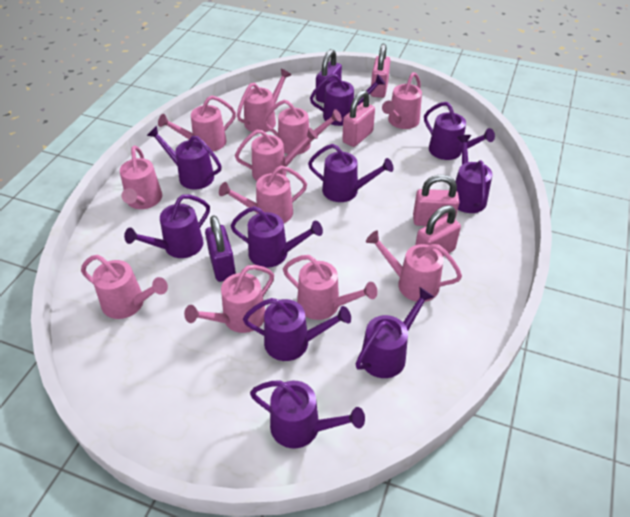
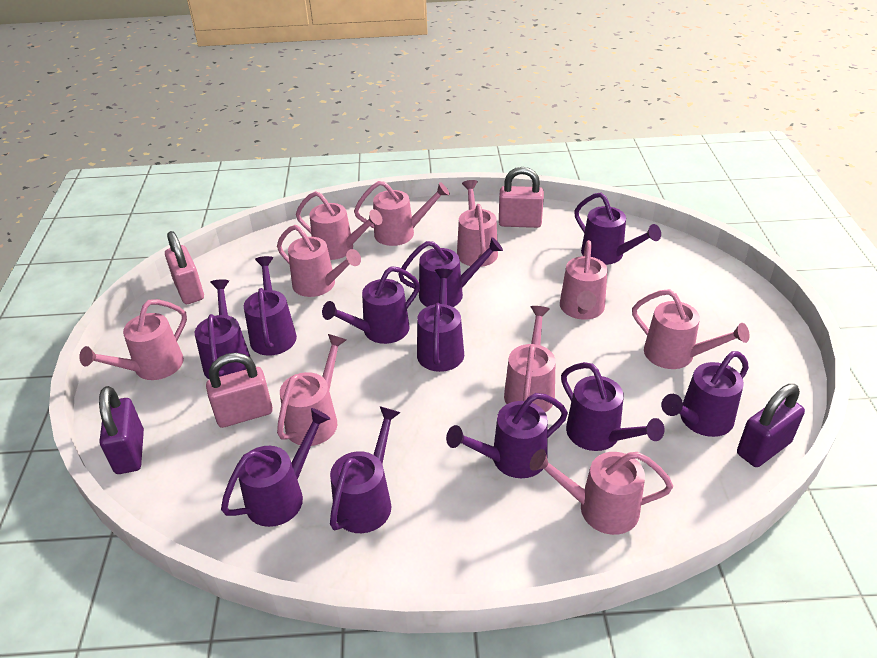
pink padlock: 4 -> 3
pink watering can: 11 -> 10
purple watering can: 10 -> 11

